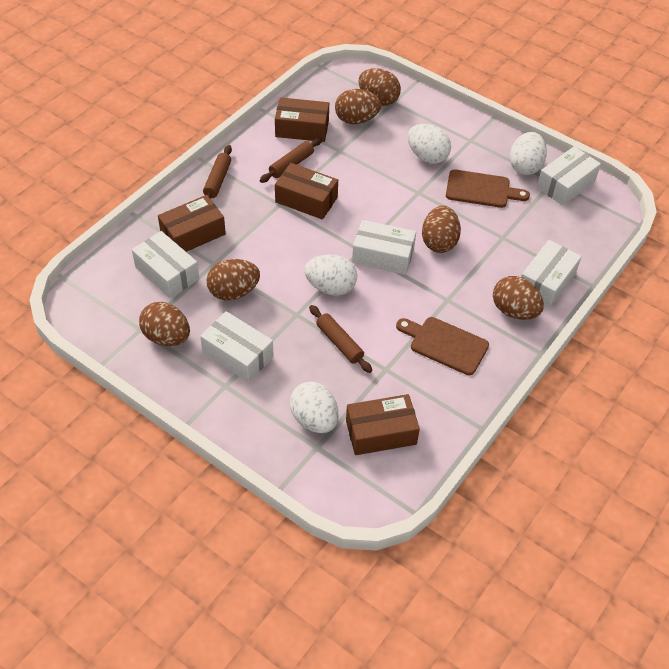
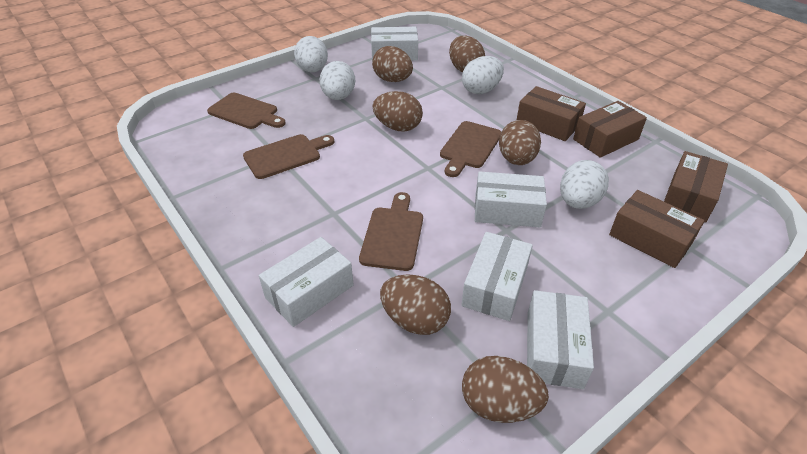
brown cutting board: 2 -> 4
brown rolling pin: 3 -> 0

